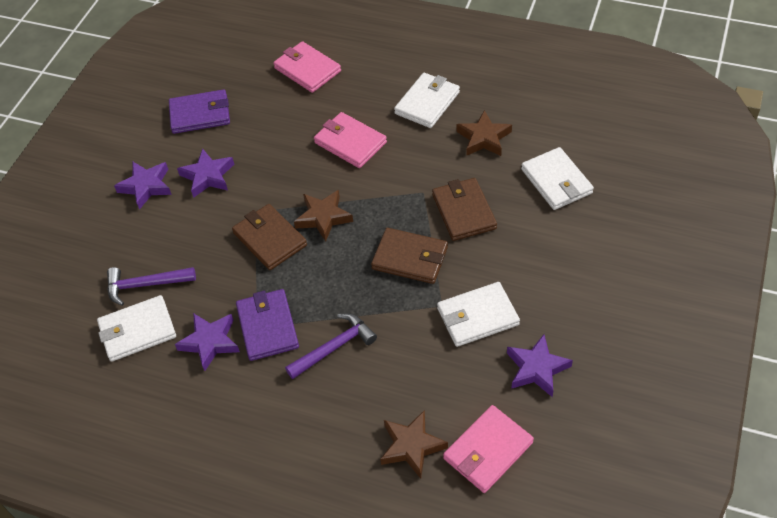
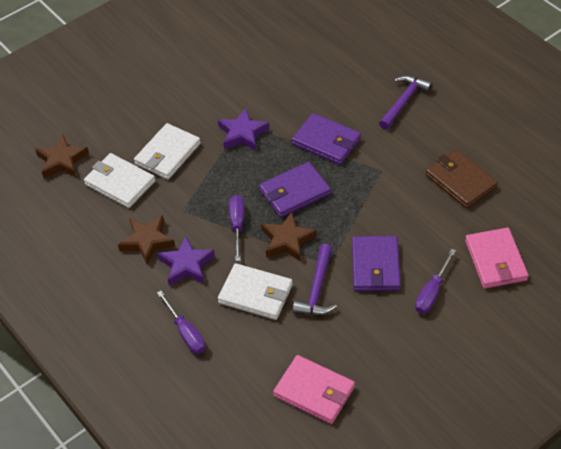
brown wallet: 3 -> 1
pink wallet: 3 -> 2
purple screwdriver: 0 -> 3
purple star: 4 -> 2
purple wallet: 2 -> 3
white wallet: 4 -> 3

